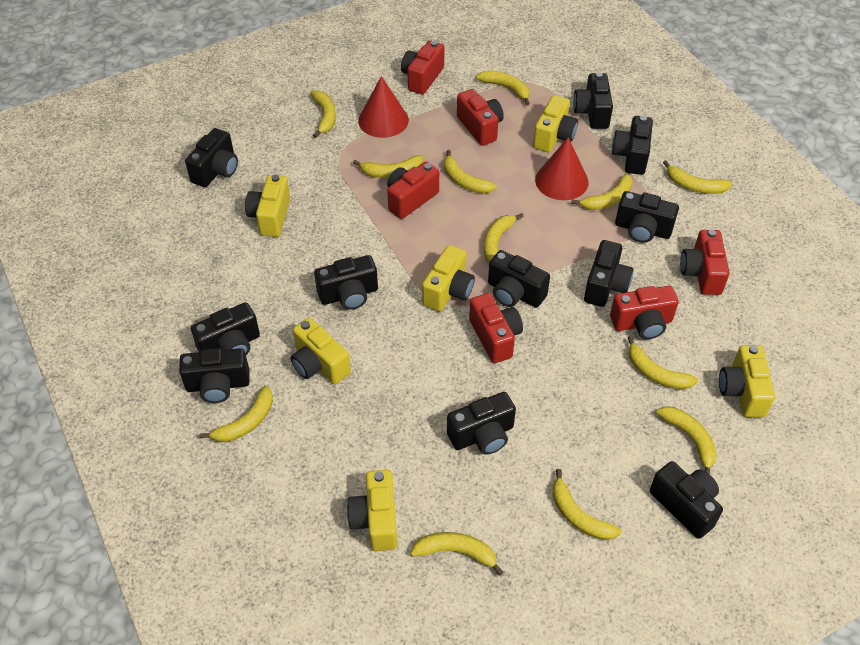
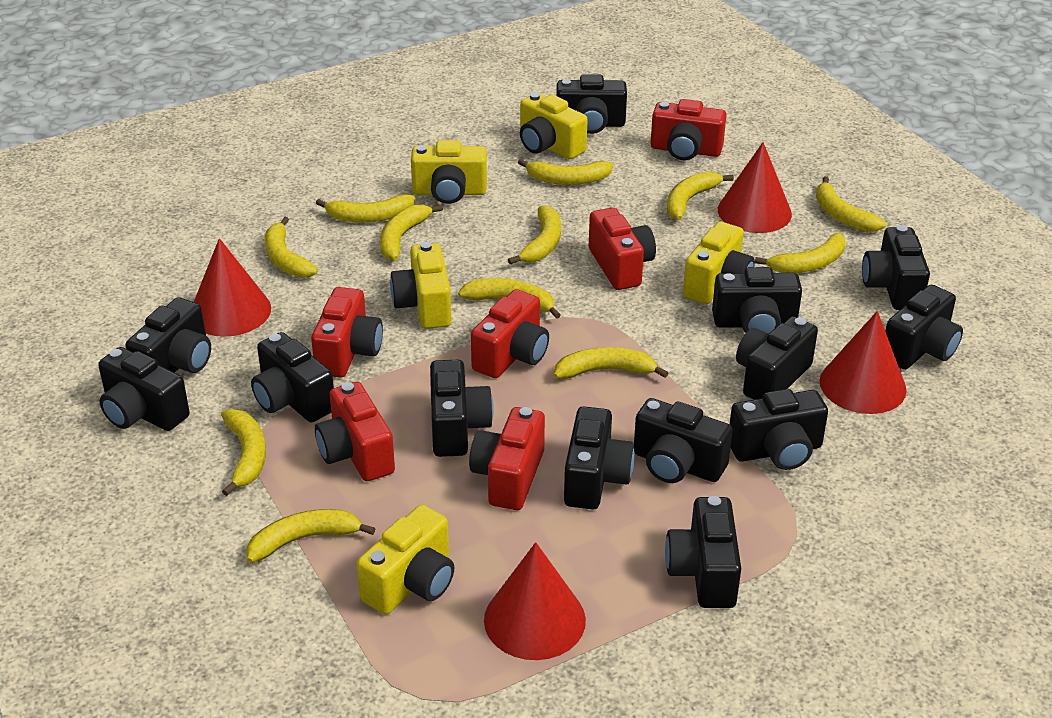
black camera: 11 -> 13
red cone: 2 -> 4
yellow camera: 6 -> 5

